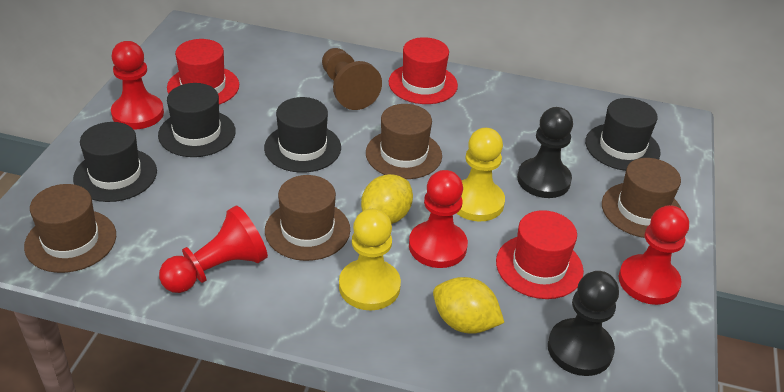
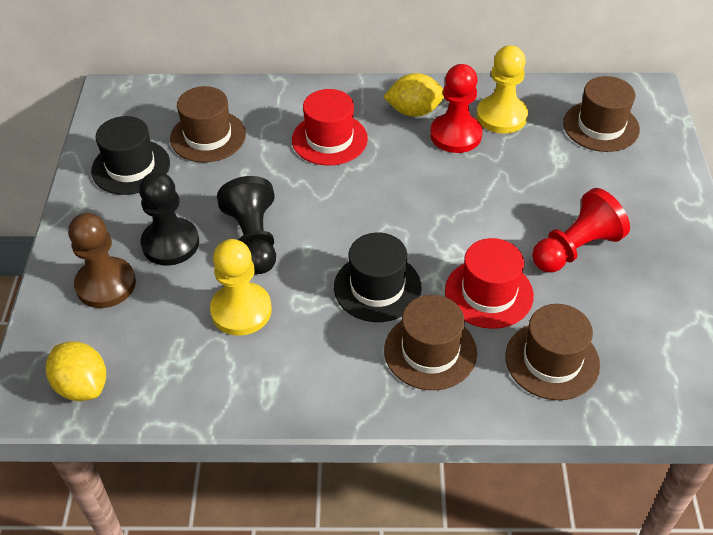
black hat: 4 -> 2
red hat: 3 -> 2
red pawn: 4 -> 2

